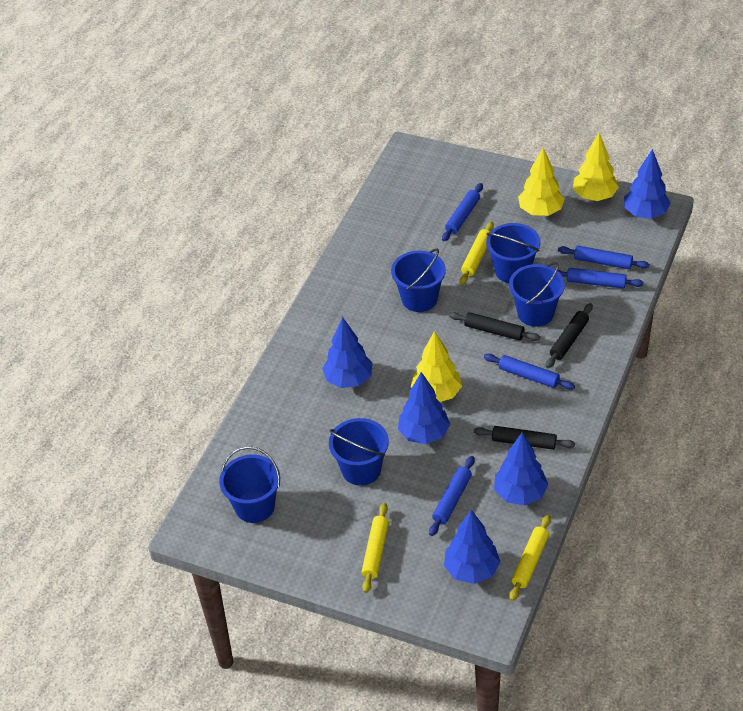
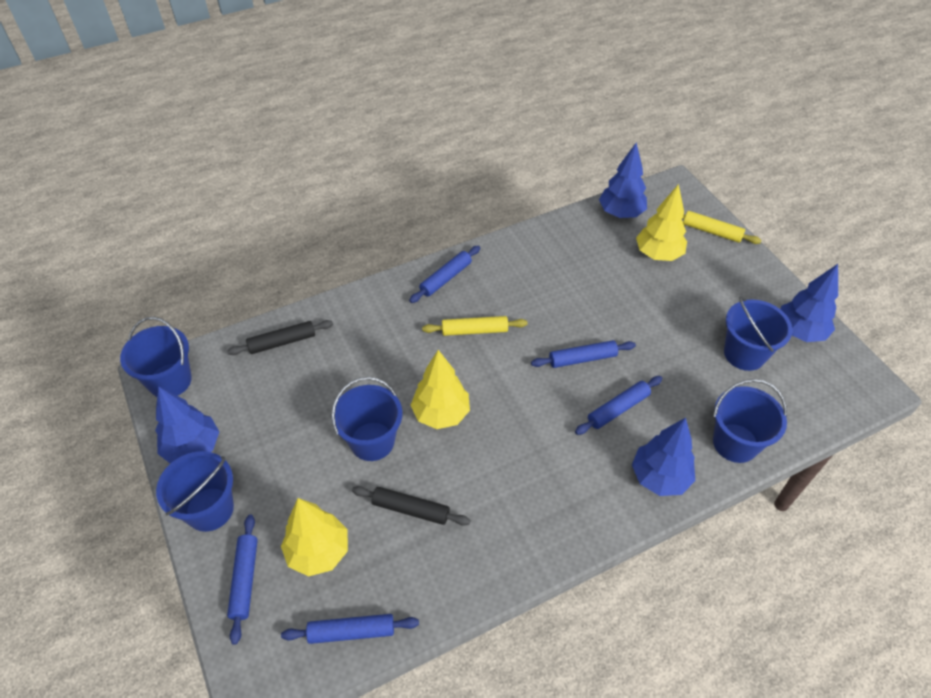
black rolling pin: 3 -> 2
blue tree: 5 -> 4
yellow rolling pin: 3 -> 2

